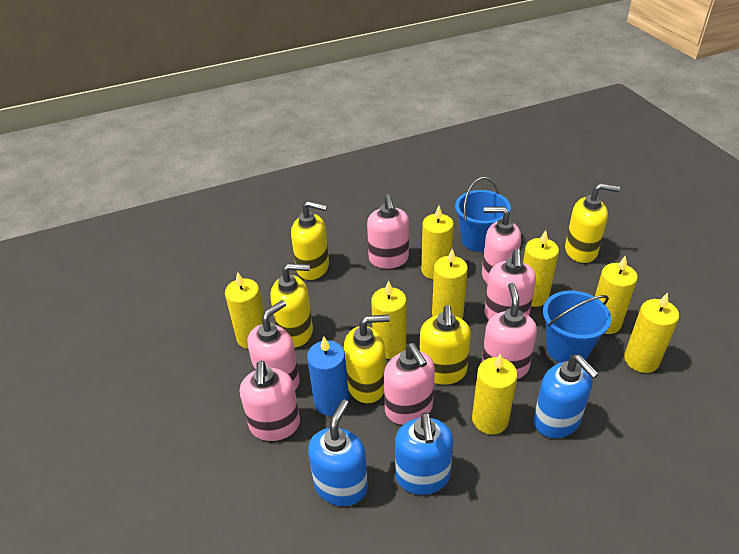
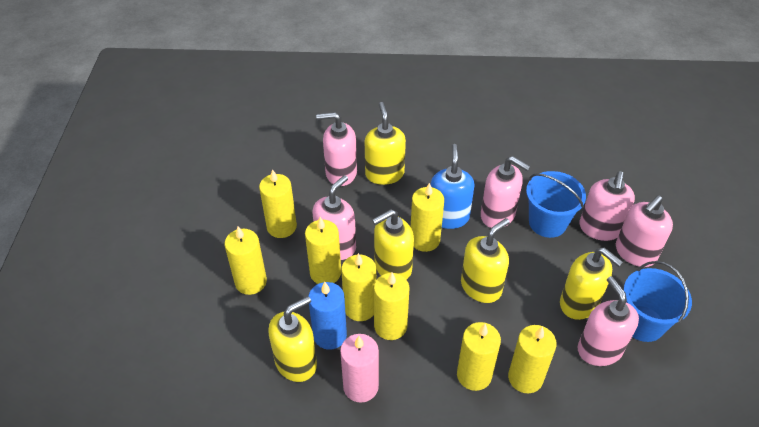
blue soap dispenser: 3 -> 1
pink candle: 0 -> 1
pink soap dispenser: 7 -> 6

